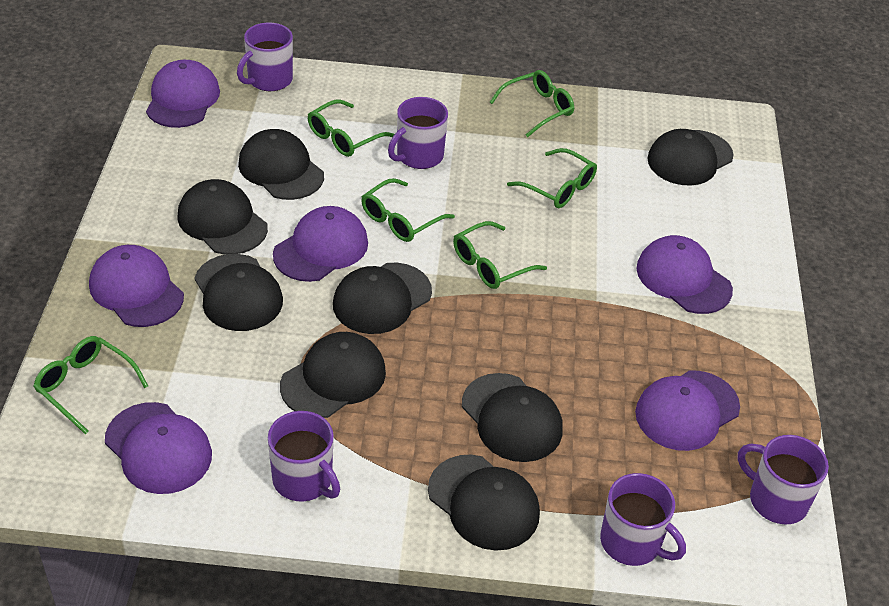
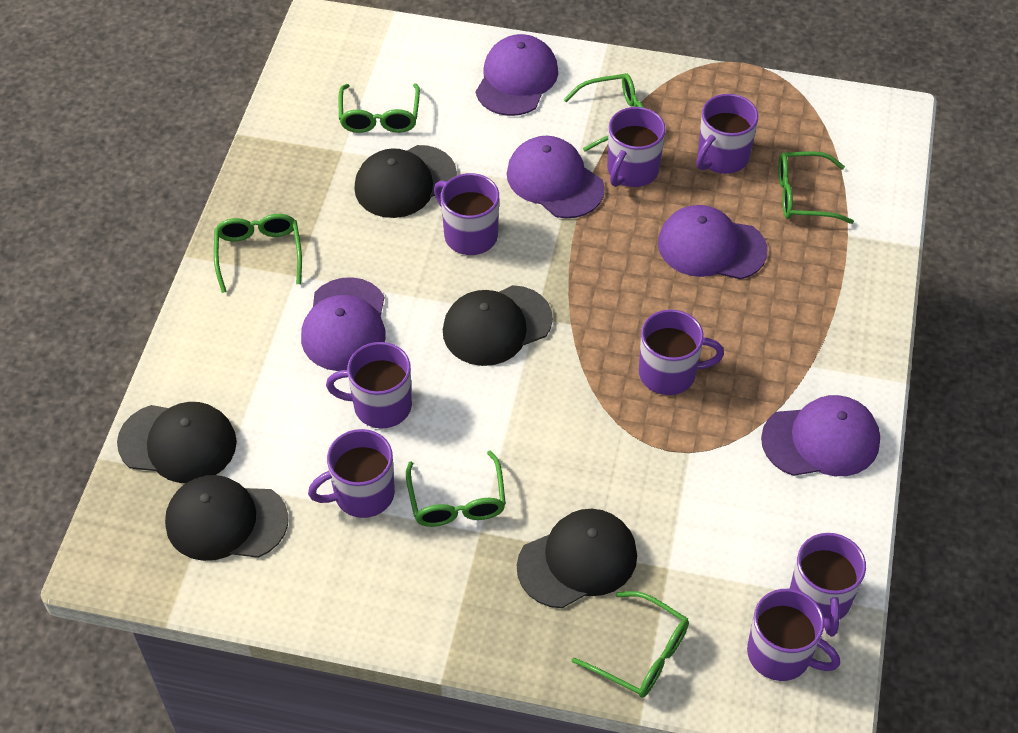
black cap: 8 -> 5
purple cap: 6 -> 5
purple mug: 5 -> 8

